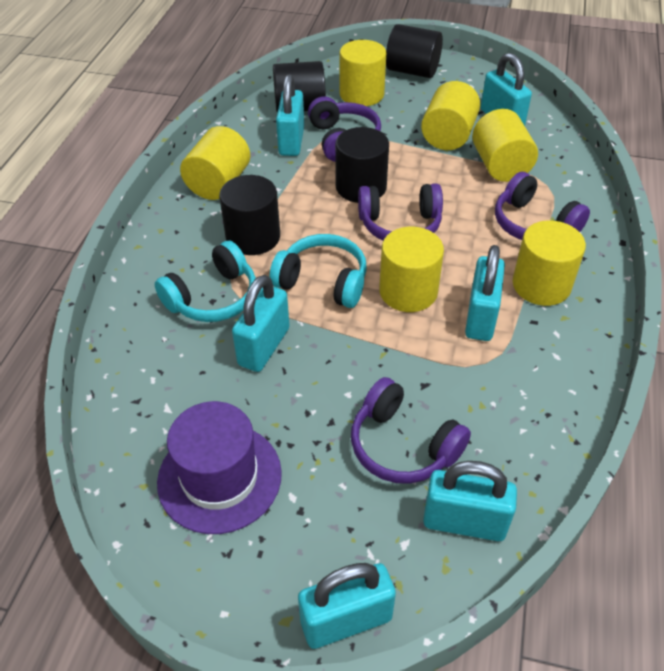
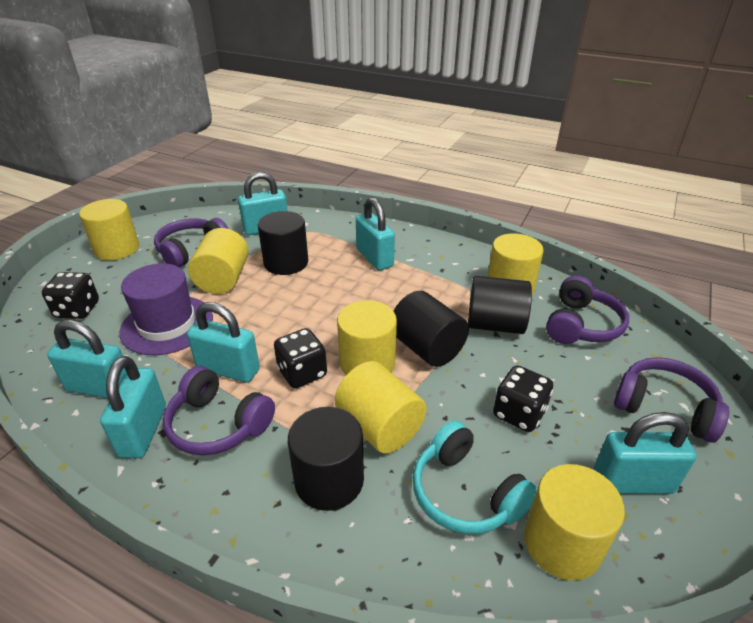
black dice: 0 -> 3
turquoise headphones: 2 -> 1

